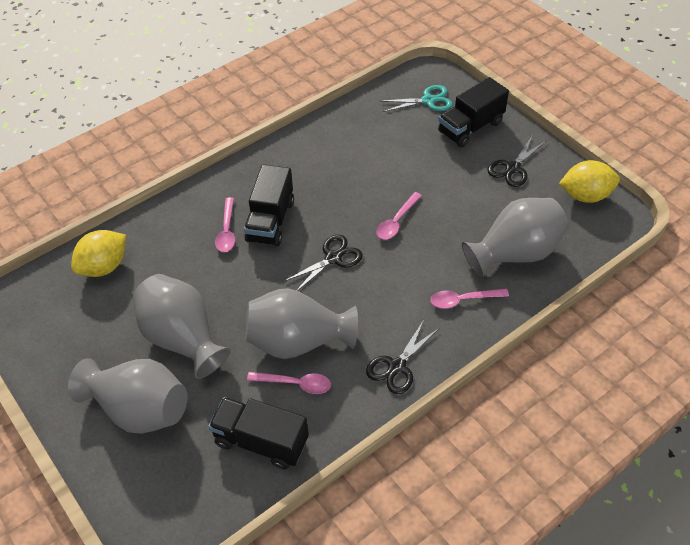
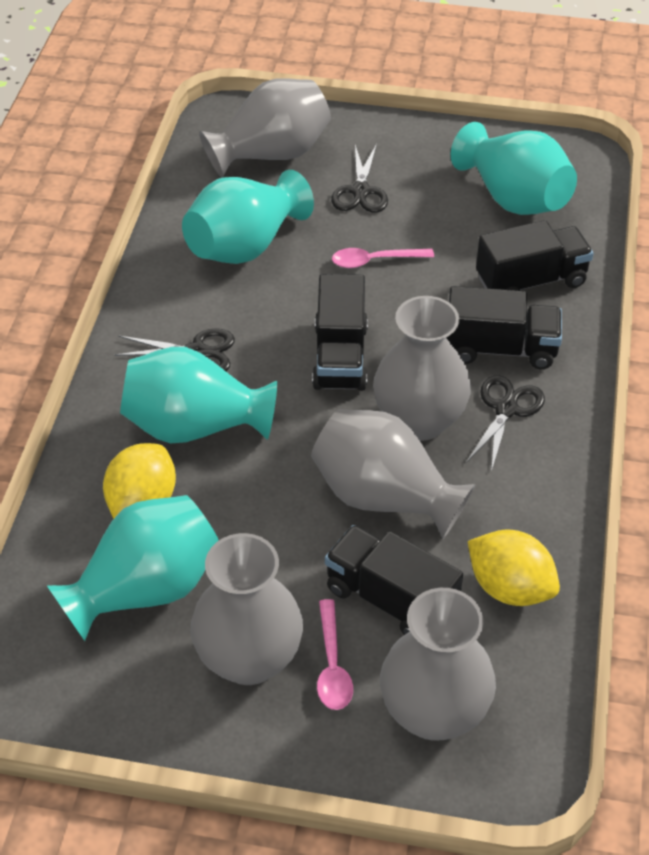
black truck: 3 -> 4
grey vase: 4 -> 5
pink spoon: 4 -> 2
turquoise scissors: 1 -> 0
turquoise vase: 0 -> 4

